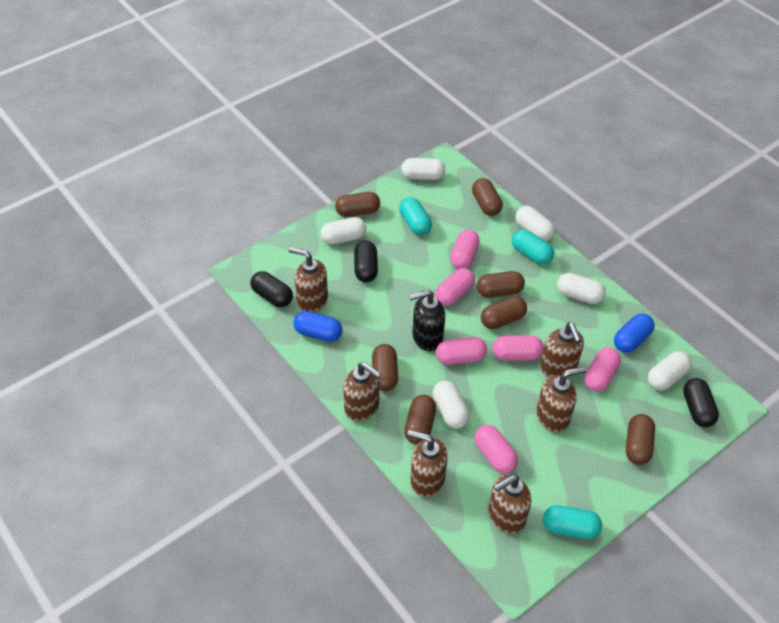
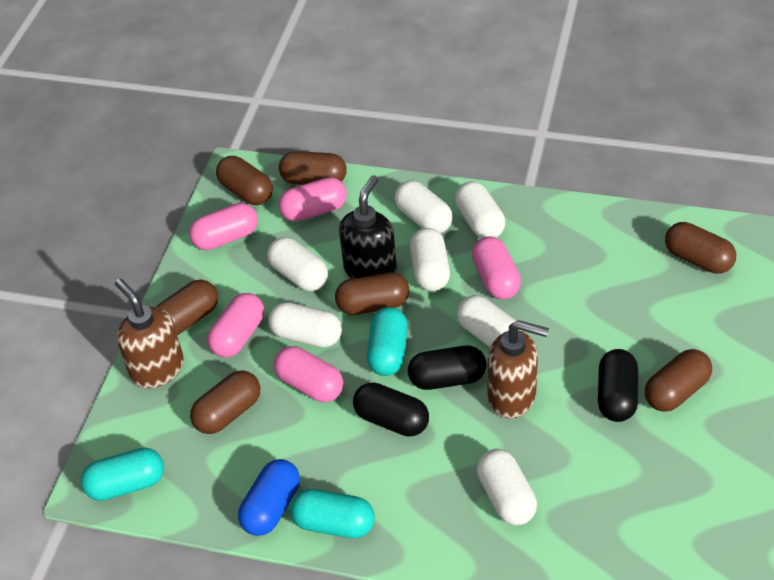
blue capsule: 2 -> 1
brown soap dispenser: 6 -> 2
pink capsule: 6 -> 5
white capsule: 6 -> 7

